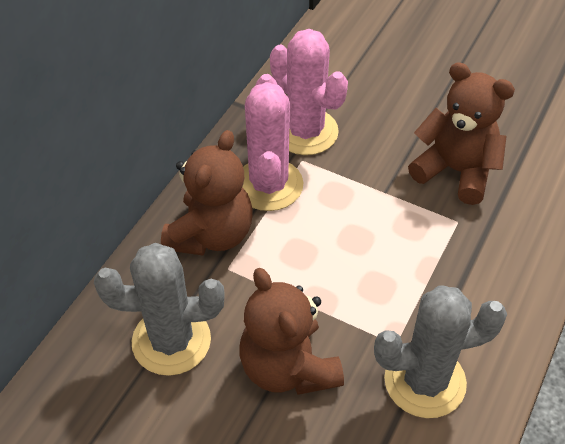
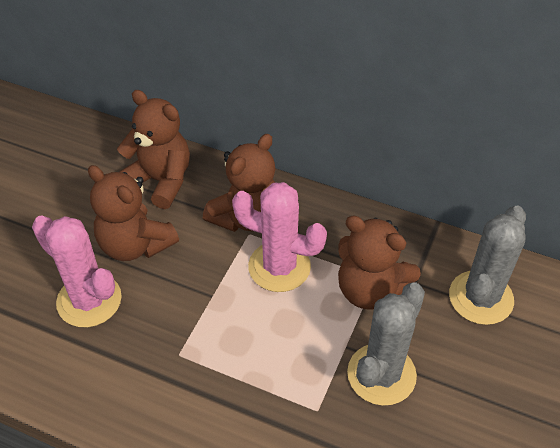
brown teddy bear: 3 -> 4

